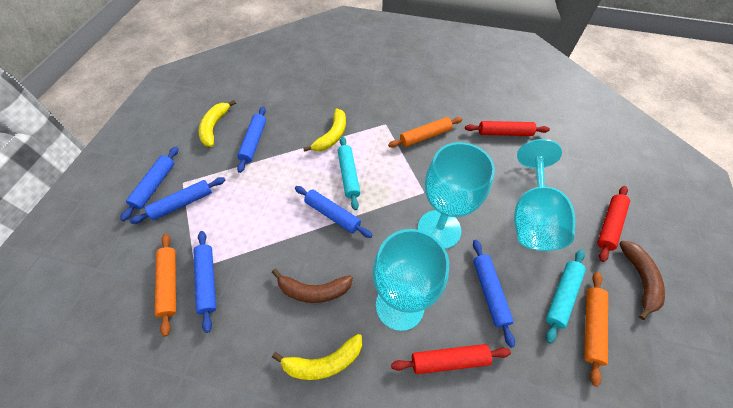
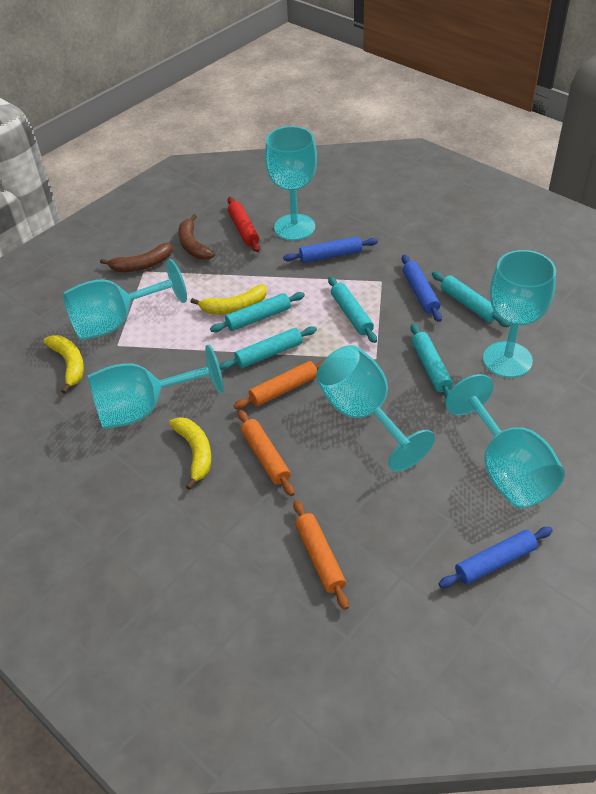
blue rolling pin: 6 -> 3
red rolling pin: 3 -> 1
turquoise goblet: 3 -> 6
turquoise rolling pin: 2 -> 5

